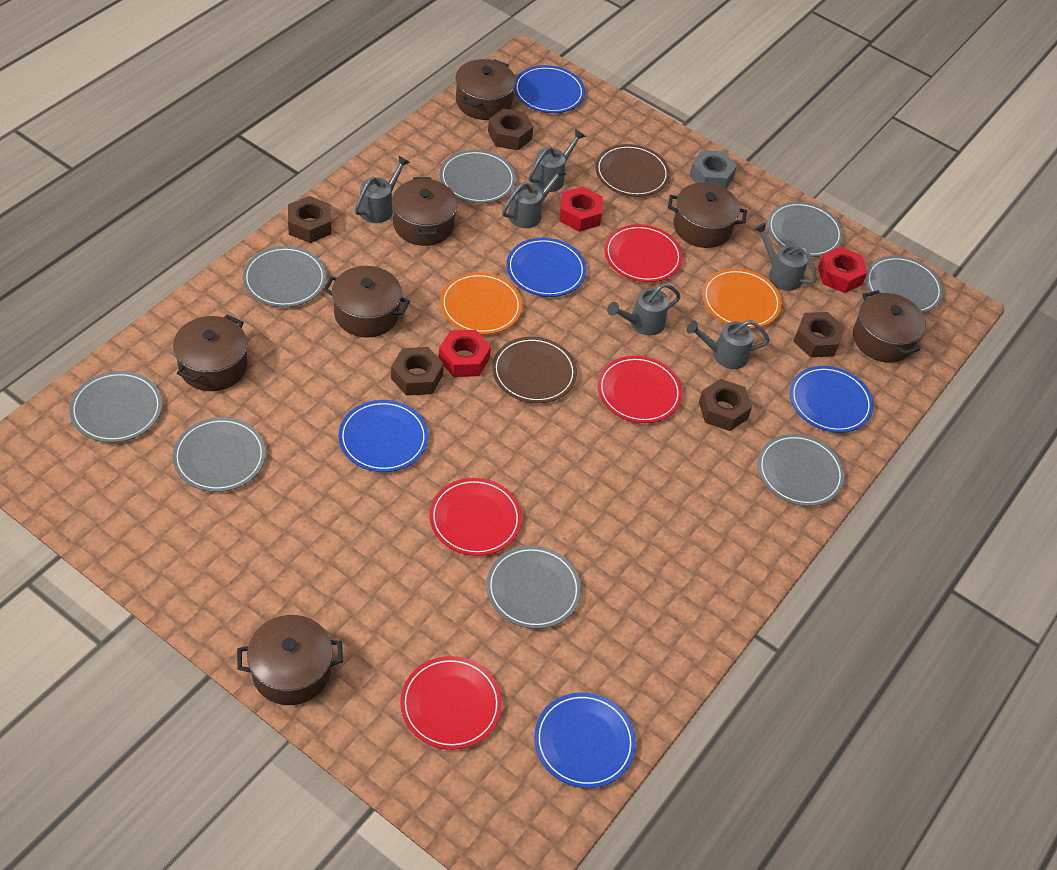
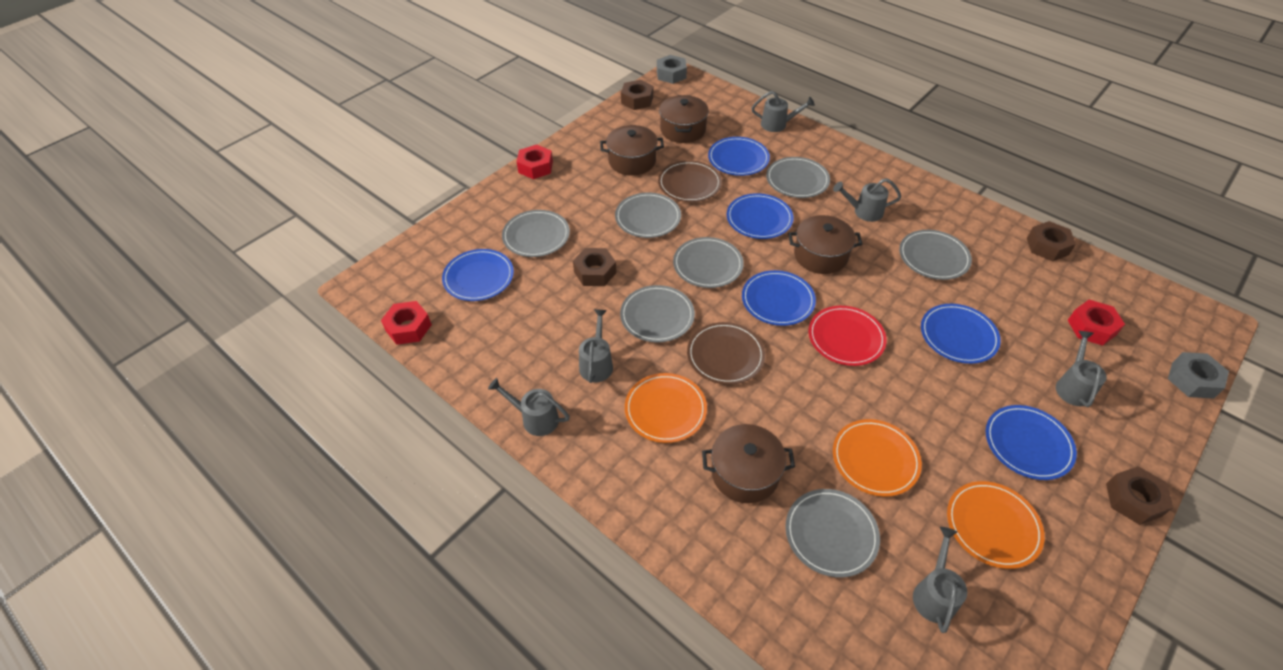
blue plate: 5 -> 6
brown nut: 5 -> 4
brown pot: 7 -> 4
grey nut: 1 -> 2
grey plate: 8 -> 7
orange plate: 2 -> 3
red plate: 4 -> 1

